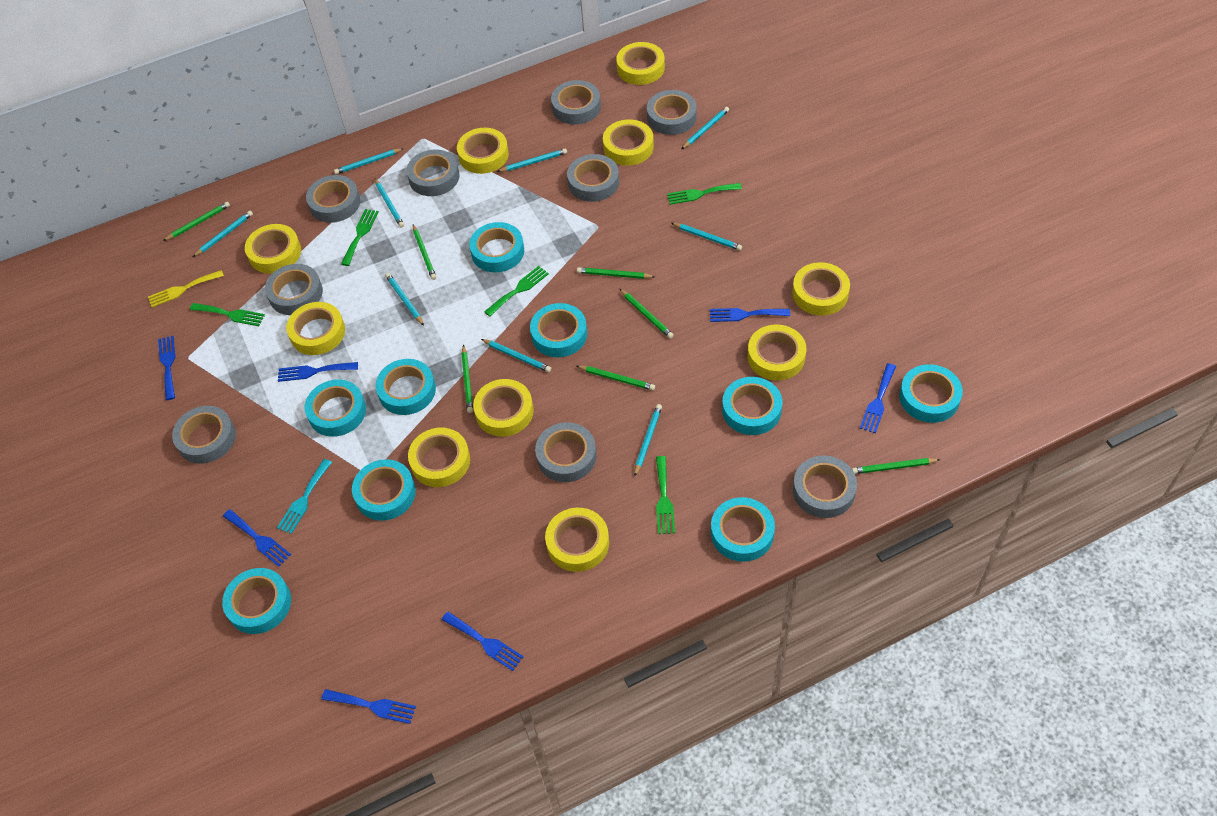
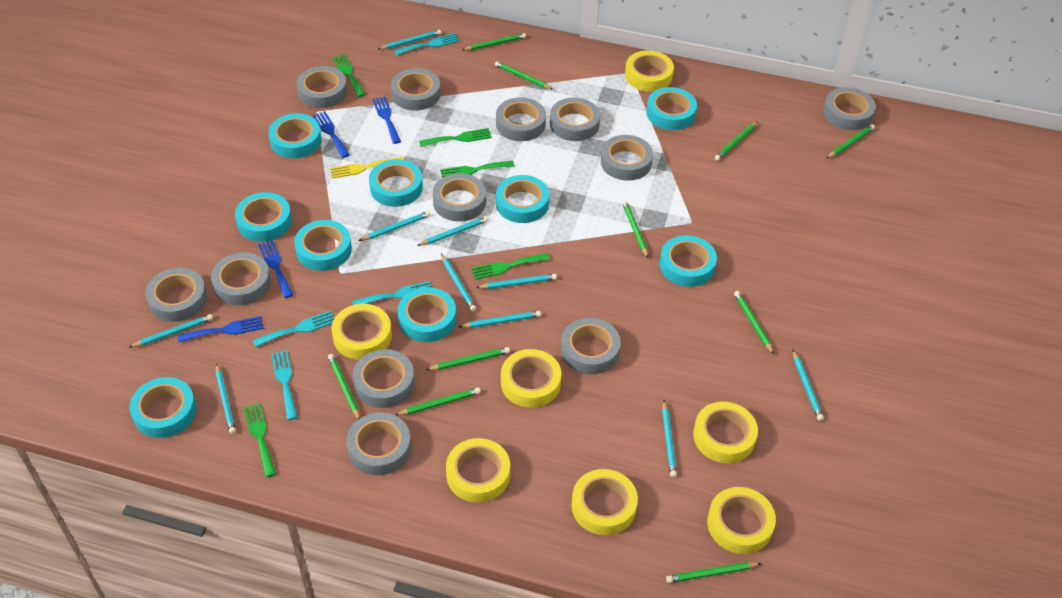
blue fork: 7 -> 4
green pencil: 7 -> 10
grey tape: 9 -> 12
turquoise fork: 1 -> 4
turquoise pencil: 9 -> 10
yellow tape: 10 -> 7

